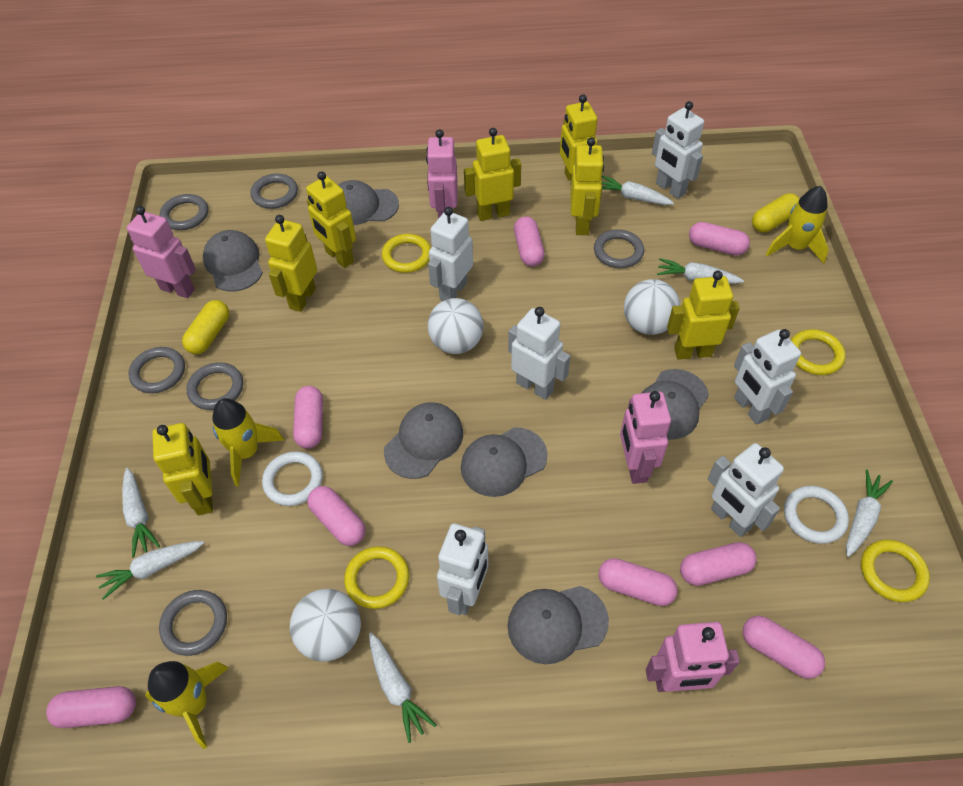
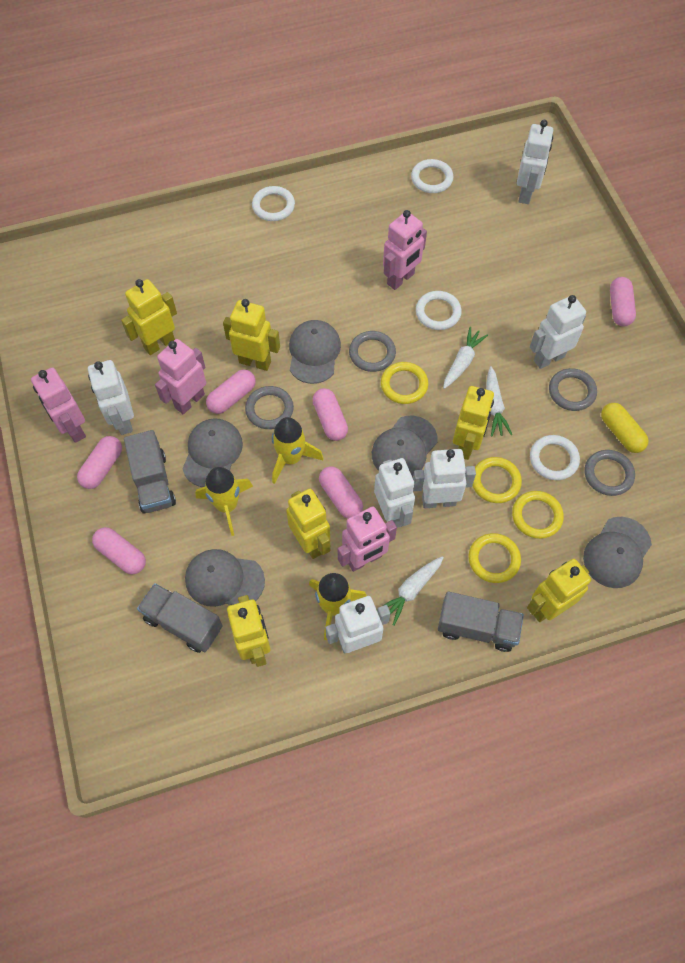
grey cap: 6 -> 5
grey ring: 6 -> 4
grey truck: 0 -> 3
pink capsule: 8 -> 6
white ball: 3 -> 0
white carrot: 6 -> 3
white ring: 2 -> 4
yellow capsule: 2 -> 1
yellow robot: 7 -> 6

